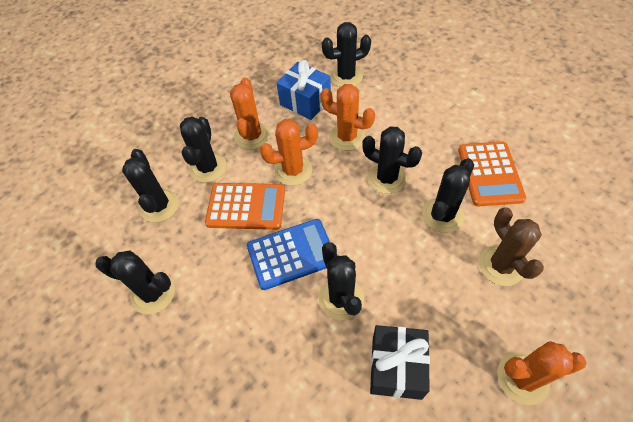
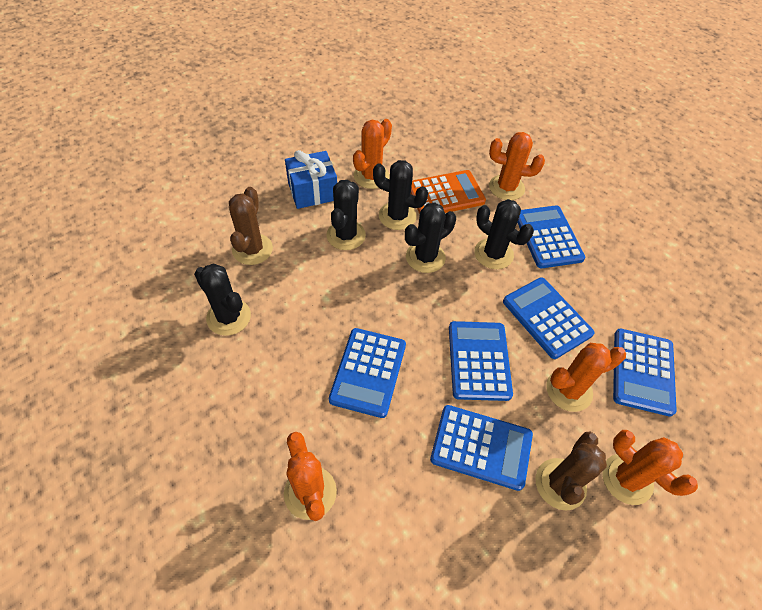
black cactus: 7 -> 5
black gift: 1 -> 0
blue calculator: 1 -> 6
brown cactus: 1 -> 2
orange cactus: 4 -> 5
orange calculator: 2 -> 1

